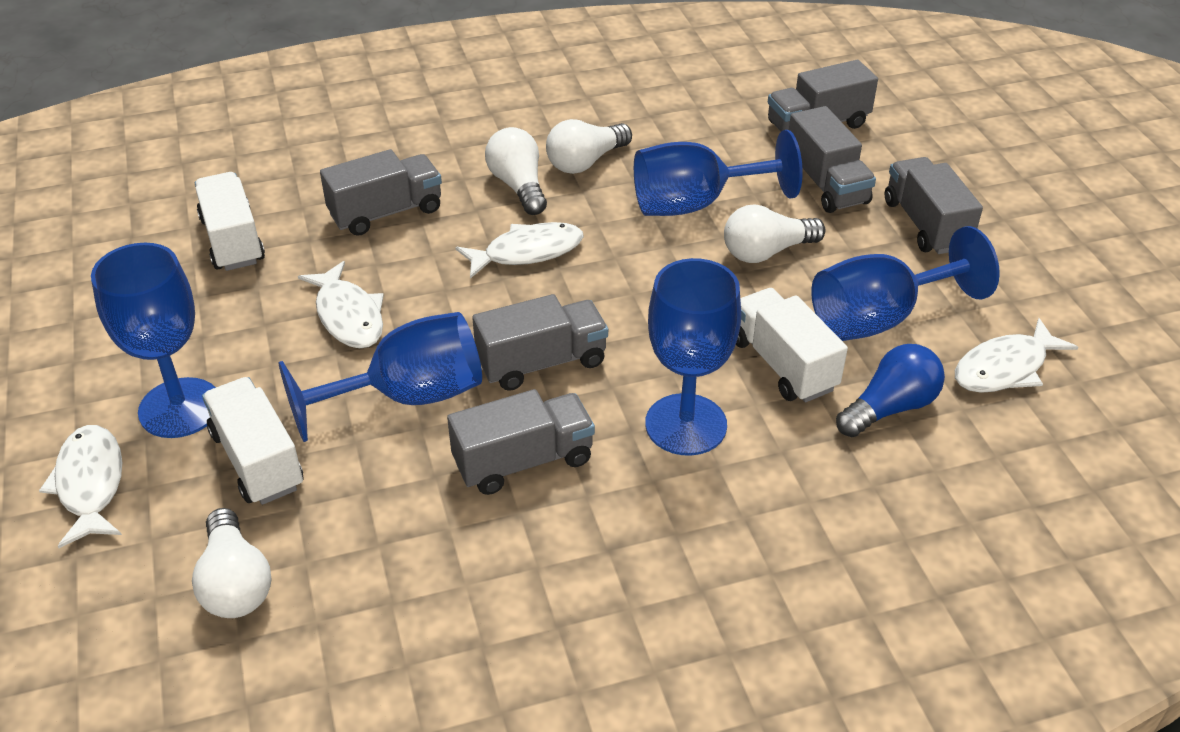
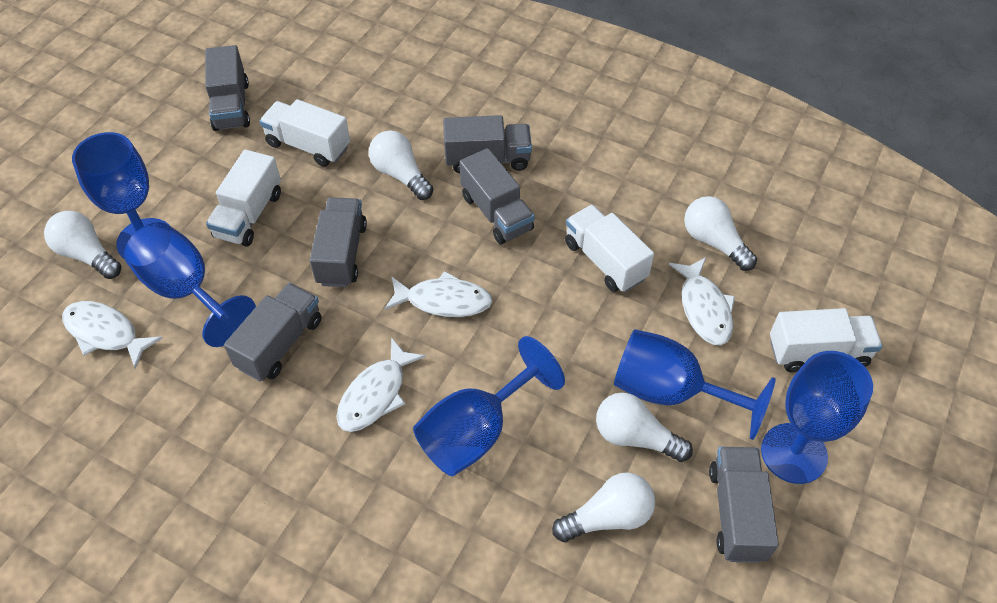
blue light bulb: 1 -> 0
white light bulb: 4 -> 5
white truck: 3 -> 4

